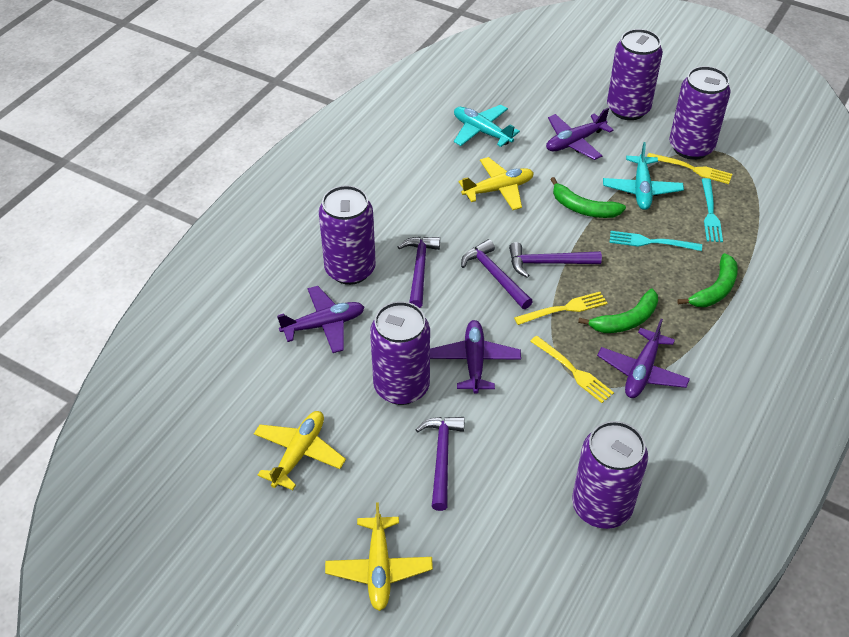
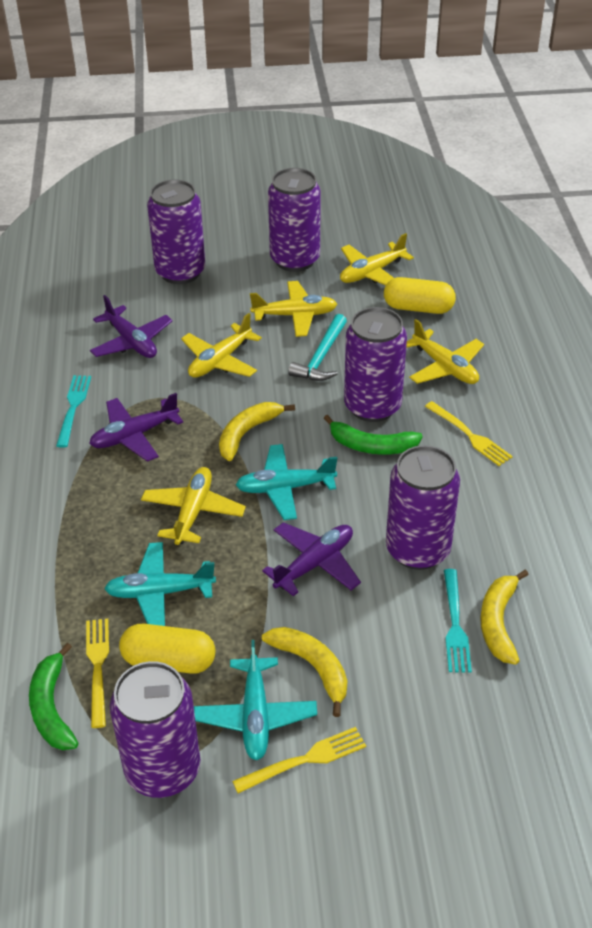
green banana: 3 -> 2
purple hammer: 4 -> 0
purple plane: 4 -> 3
turquoise hammer: 0 -> 1
turquoise plane: 2 -> 3
yellow banana: 0 -> 3
yellow capsule: 0 -> 2
yellow plane: 3 -> 5

